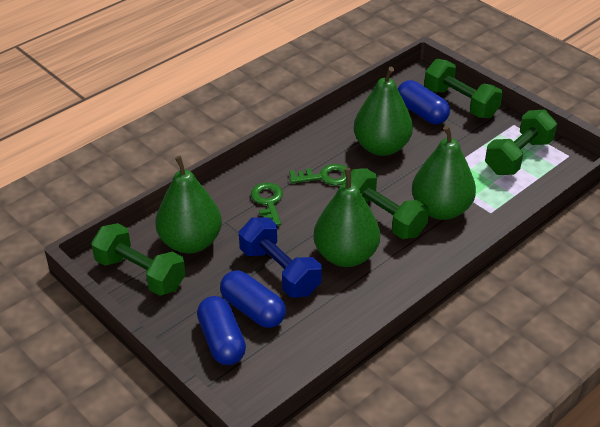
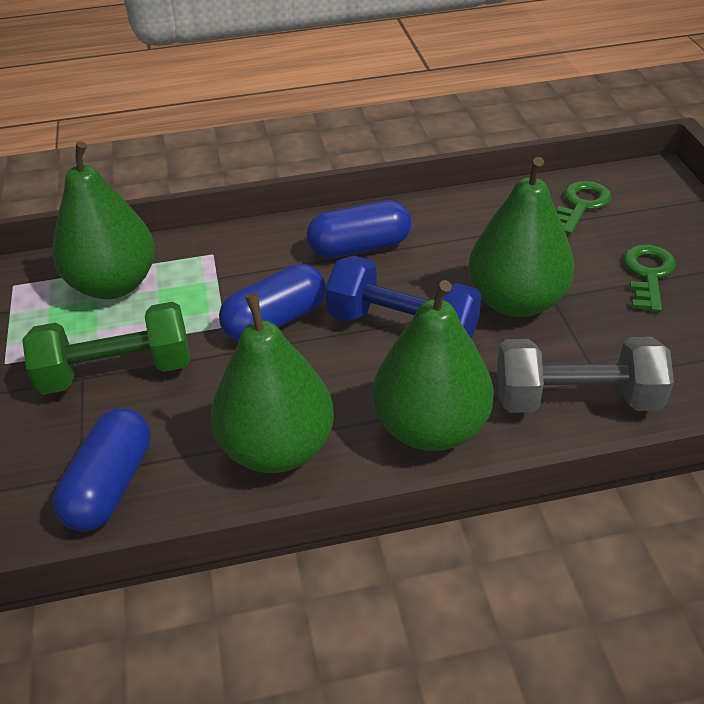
green dumbbell: 4 -> 1
grey dumbbell: 0 -> 1

